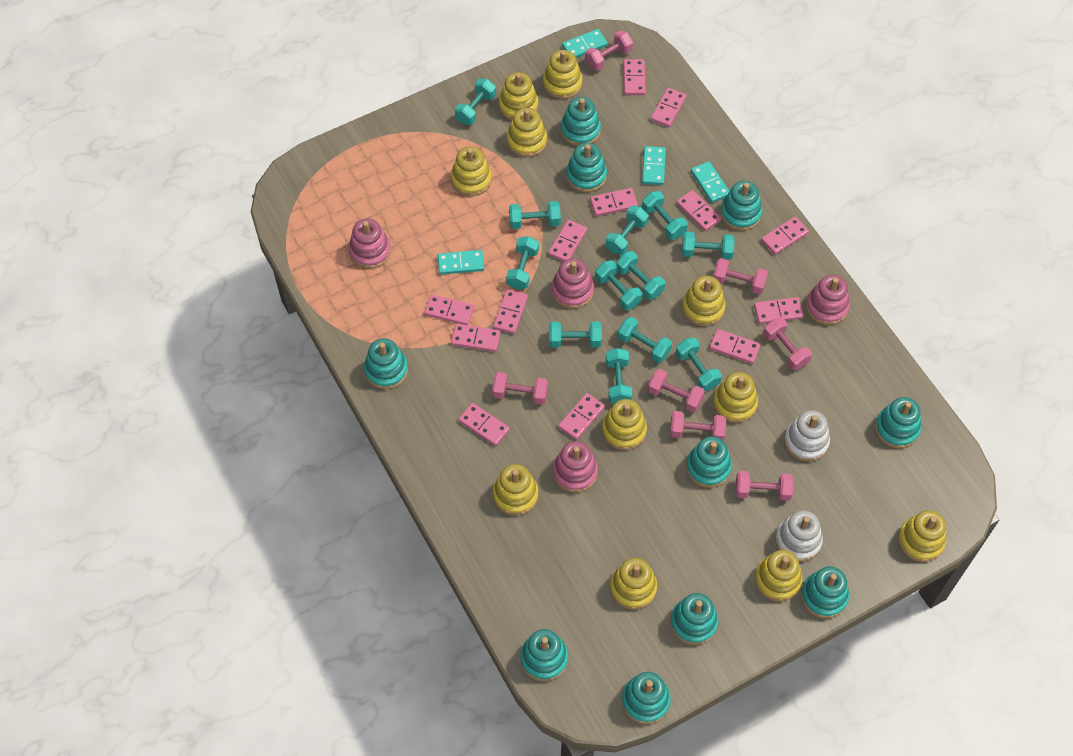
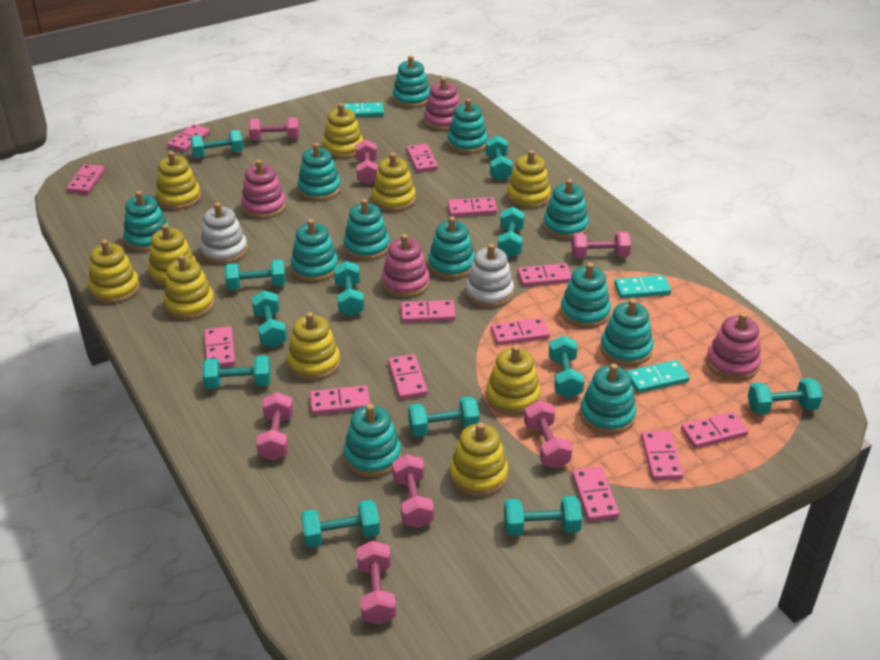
turquoise domino: 4 -> 3
turquoise stacking toy: 10 -> 12
yellow stacking toy: 11 -> 10

